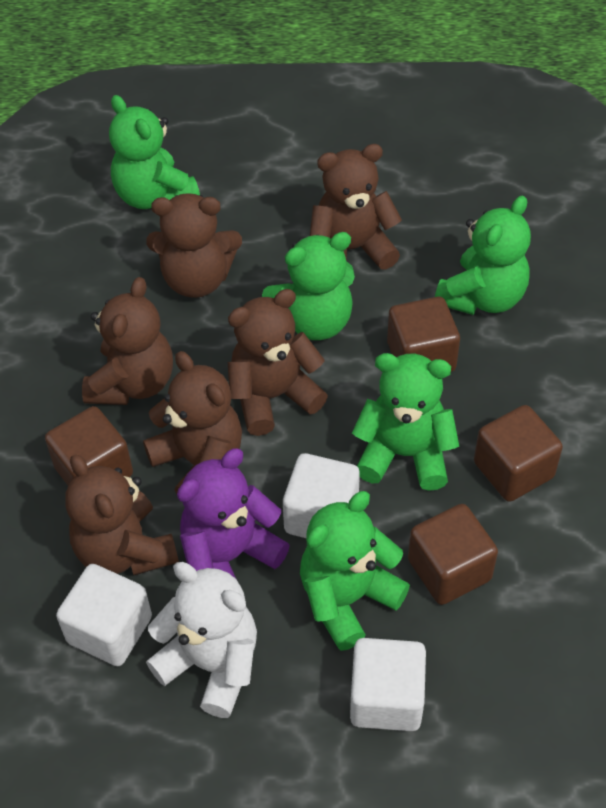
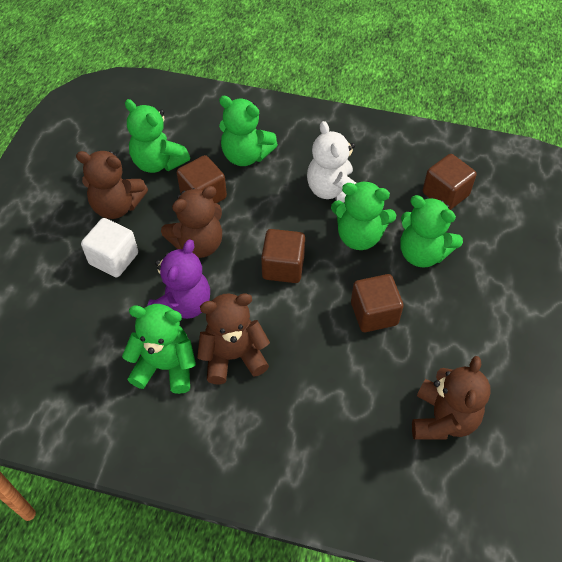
brown teddy bear: 6 -> 4
white cube: 3 -> 1

